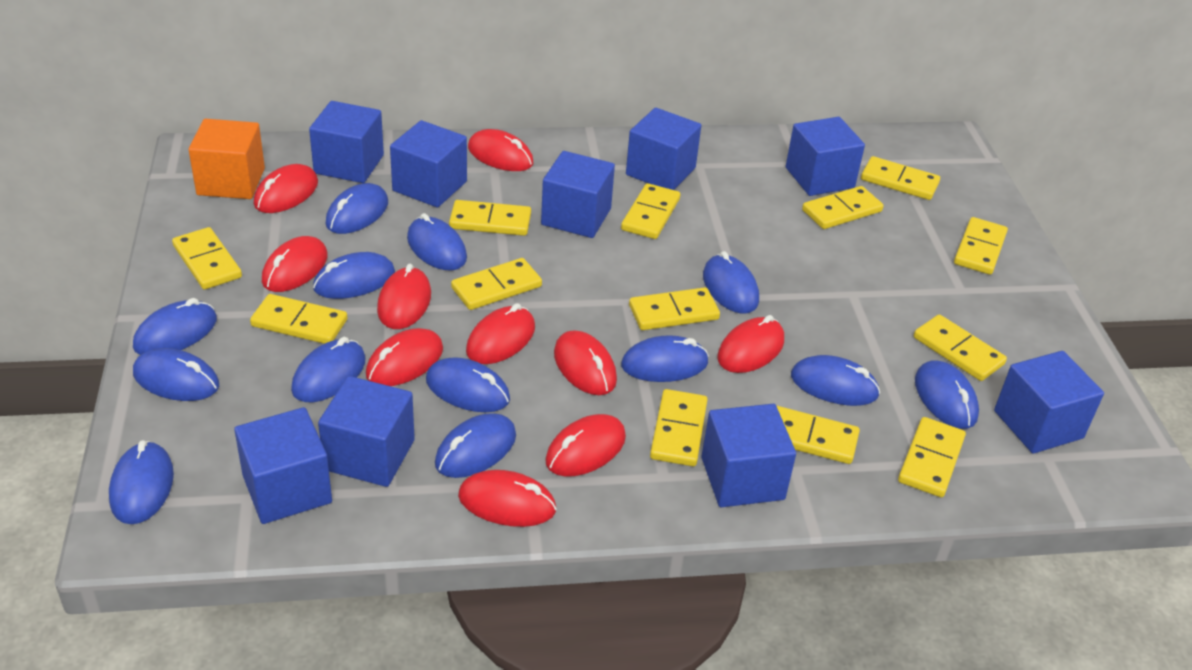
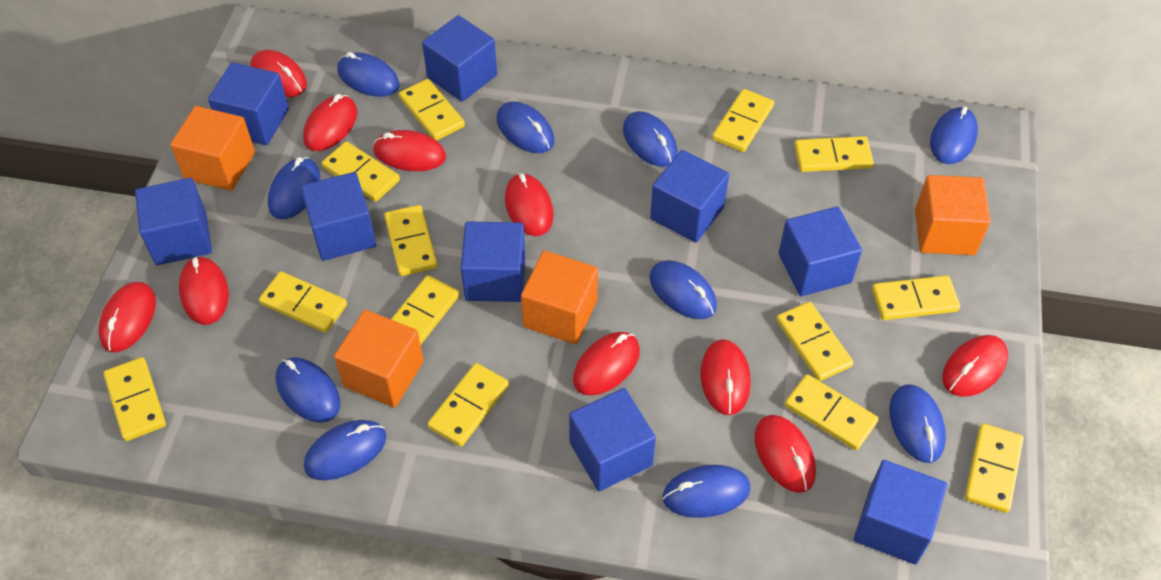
blue mouse: 13 -> 10
orange cube: 1 -> 4

